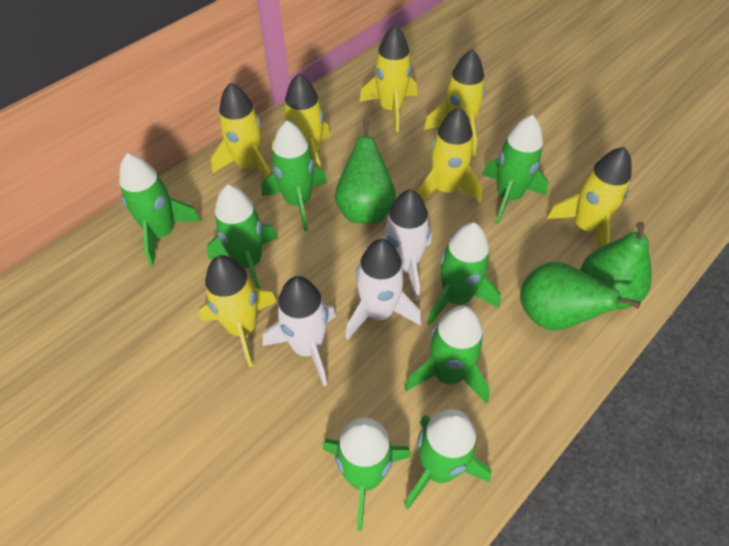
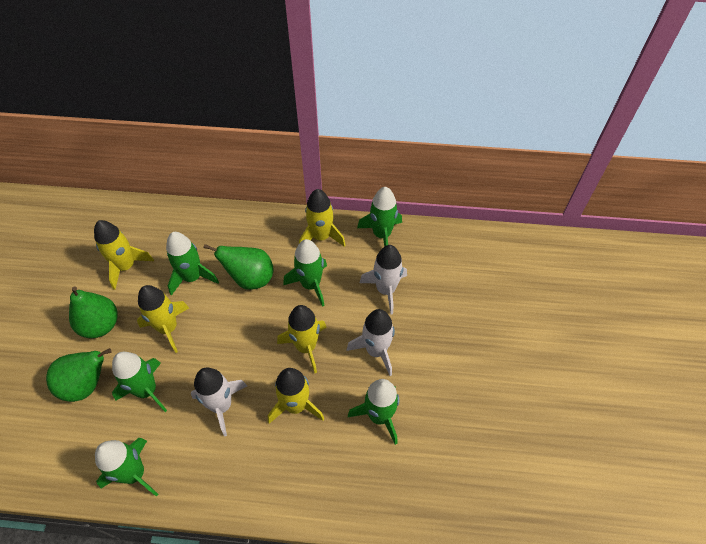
green rocket: 8 -> 6
yellow rocket: 7 -> 5

